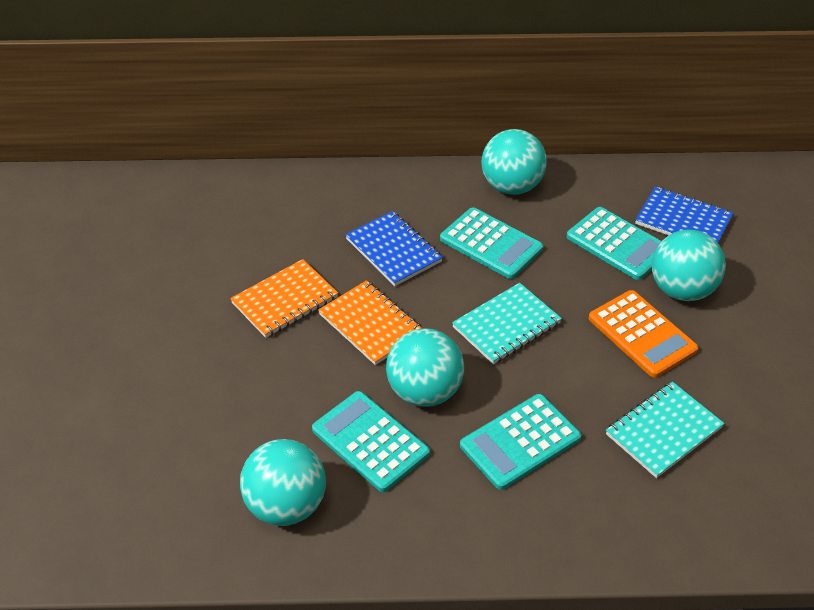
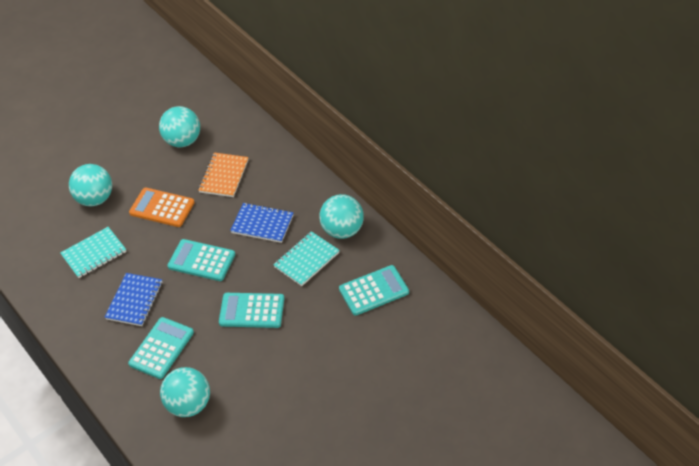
orange notebook: 2 -> 1

